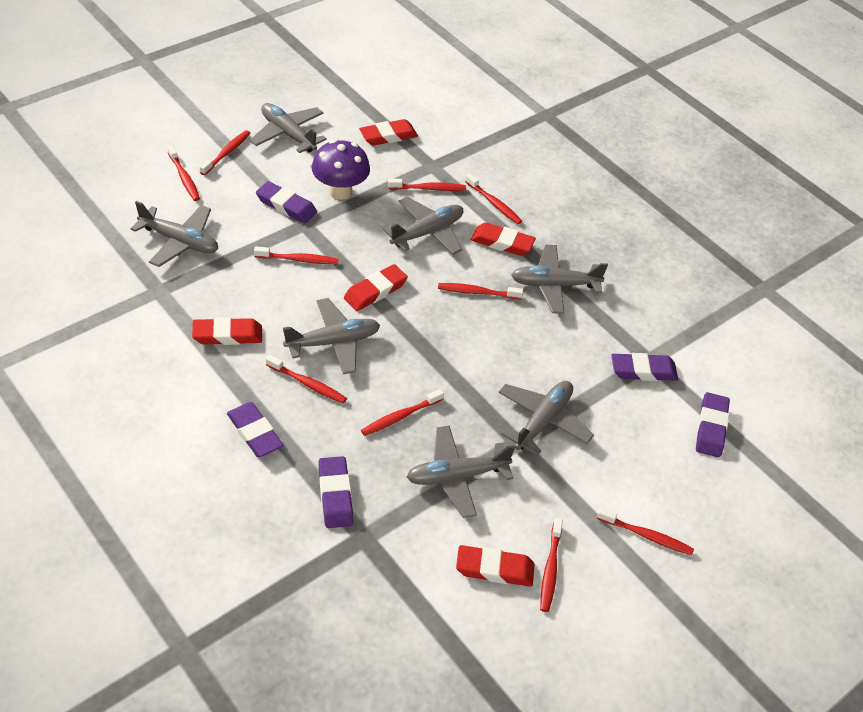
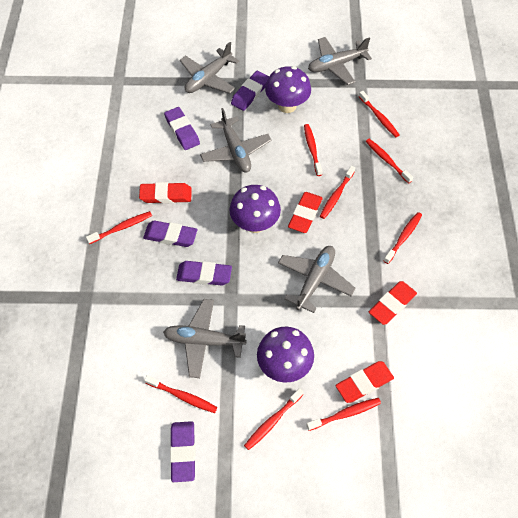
grey plane: 7 -> 5
purple mushroom: 1 -> 3
red eraser: 5 -> 4
red toothbrush: 10 -> 9

